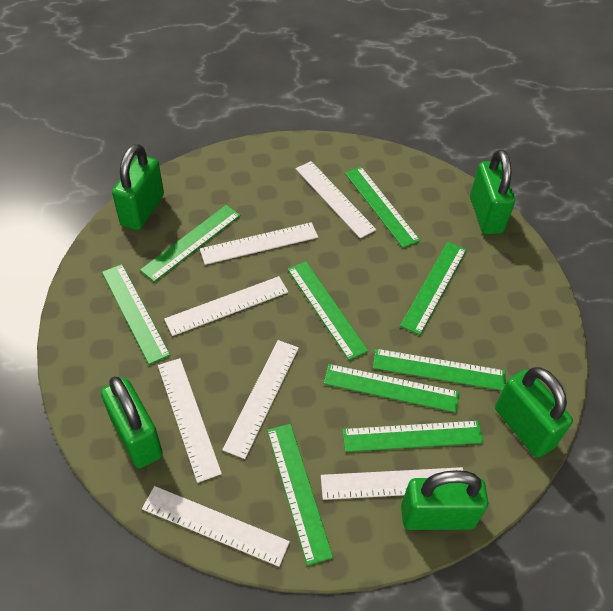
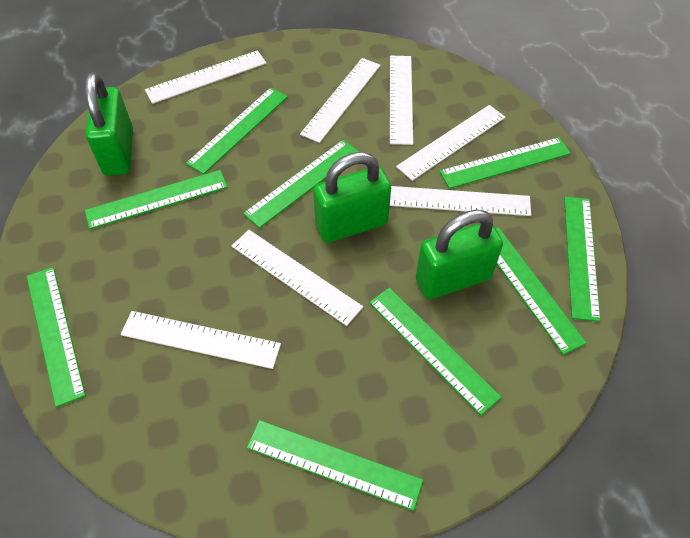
green padlock: 5 -> 3

